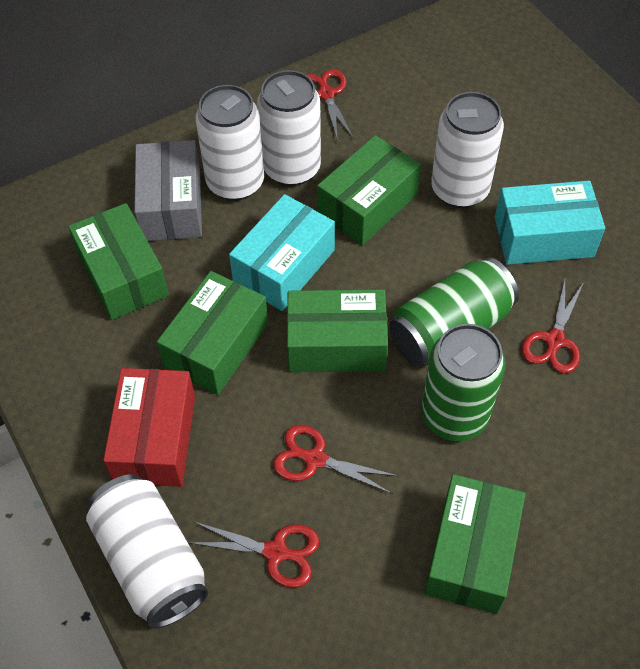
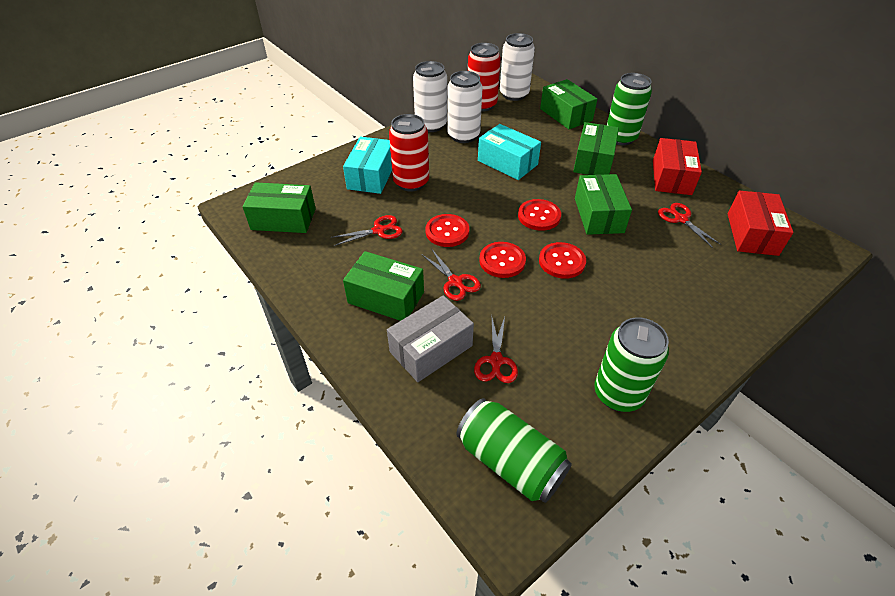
green can: 2 -> 3
red box: 1 -> 2
red button: 0 -> 4
red can: 0 -> 2
white can: 4 -> 3

